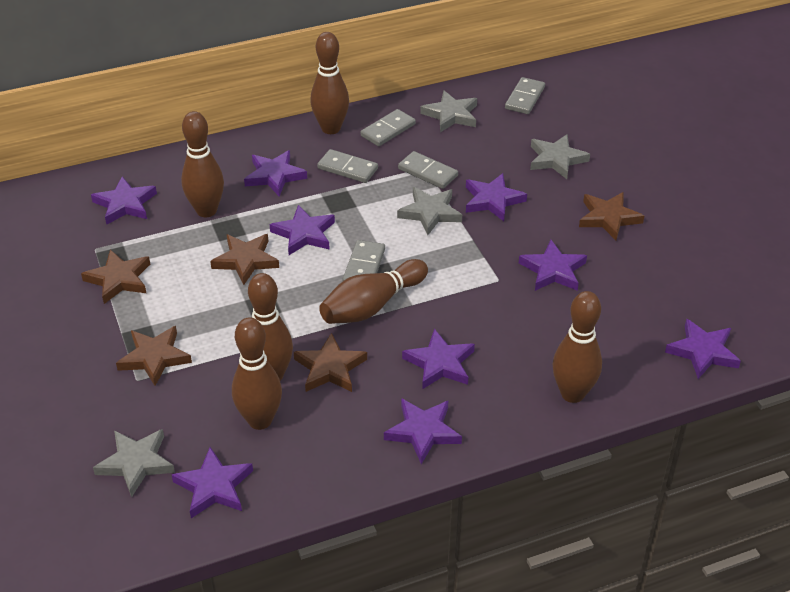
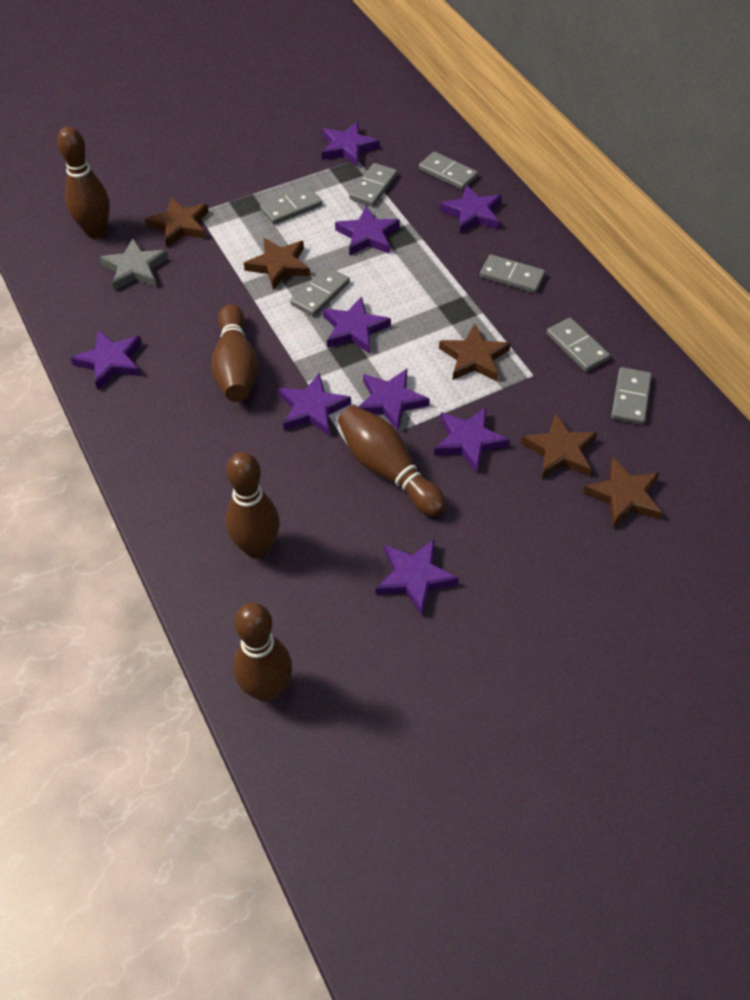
brown bowling pin: 6 -> 5
grey domino: 5 -> 7
grey star: 4 -> 1

